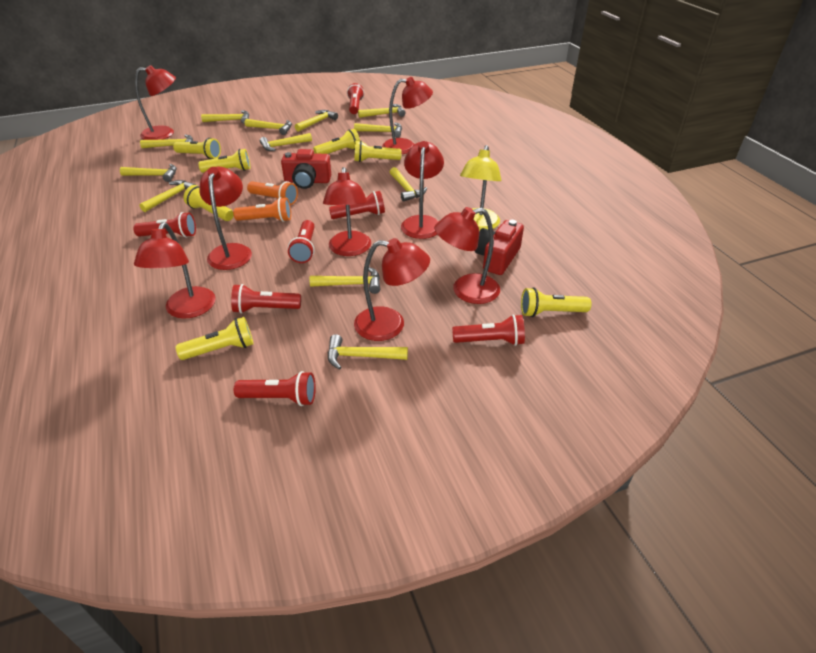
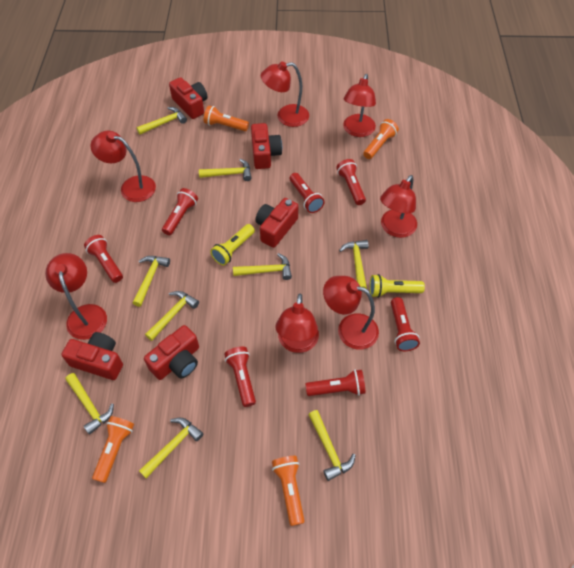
orange flashlight: 2 -> 4
red camera: 2 -> 5
red lamp: 8 -> 7
yellow flashlight: 7 -> 2
yellow hammer: 12 -> 9
yellow lamp: 1 -> 0

